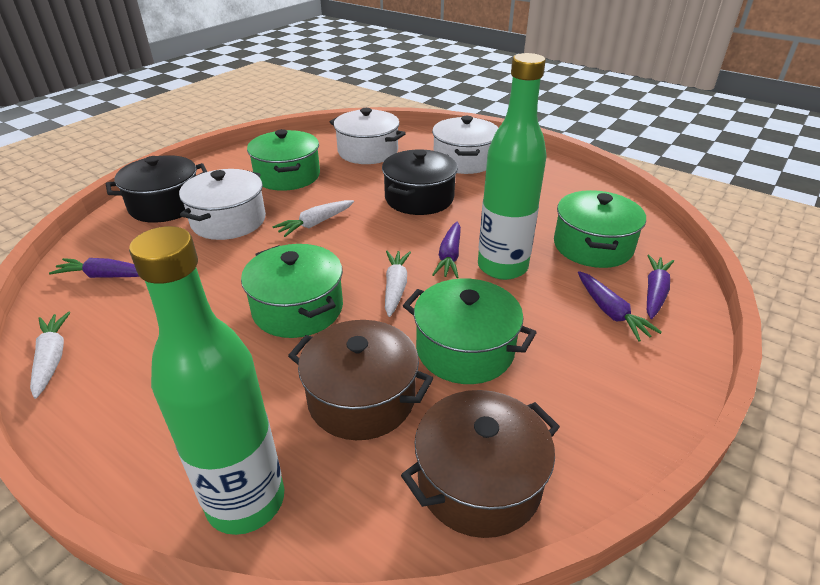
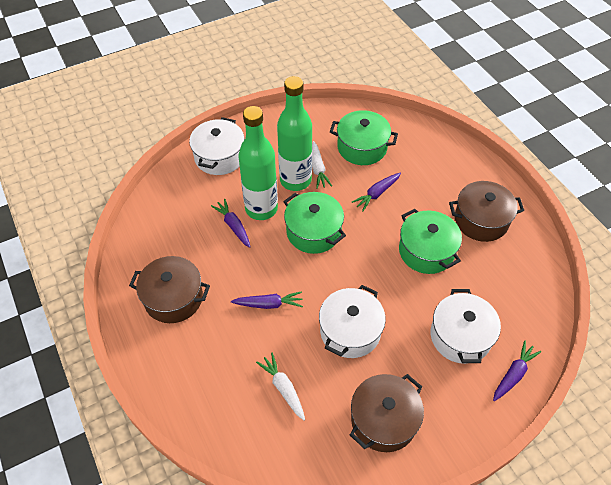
black pot: 2 -> 0
brown pot: 2 -> 3
green pot: 4 -> 3
white carrot: 3 -> 2

